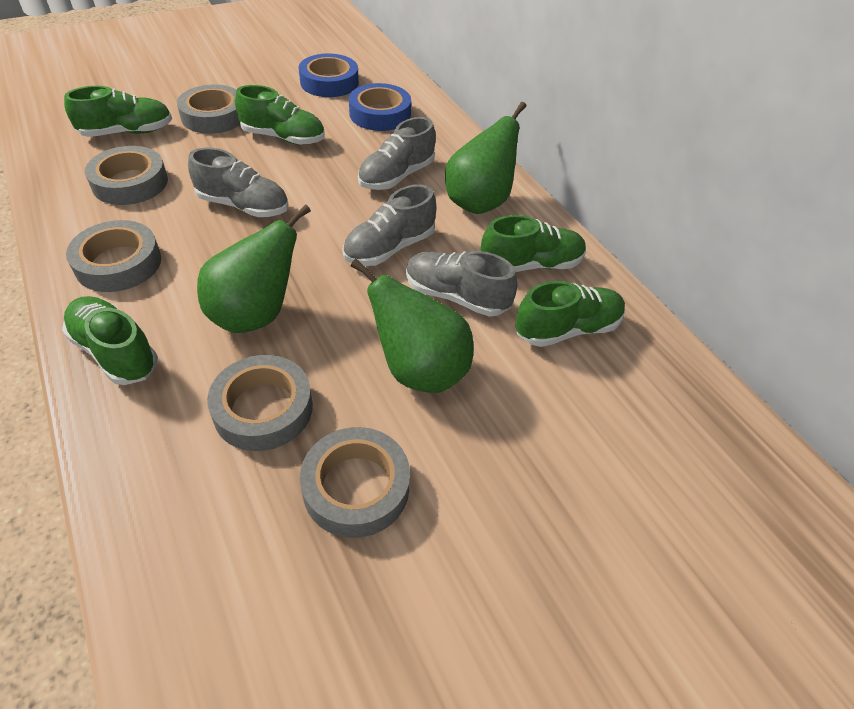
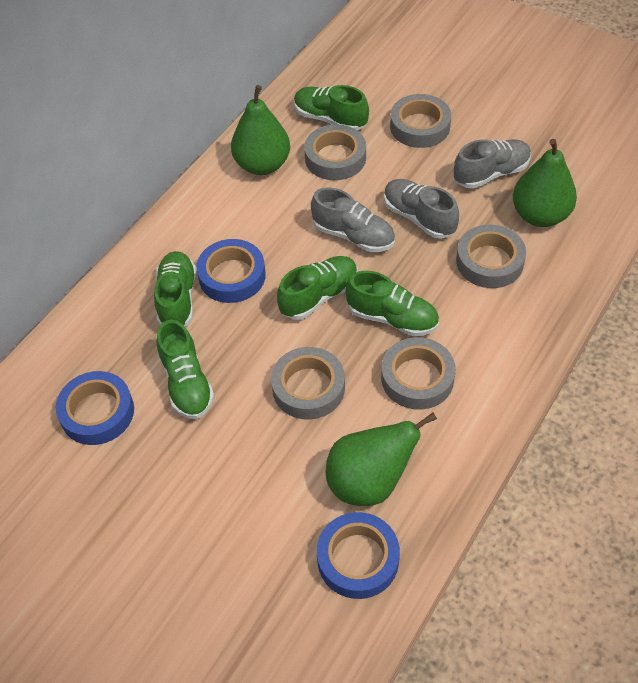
blue tape: 2 -> 3
grey shoe: 4 -> 3

